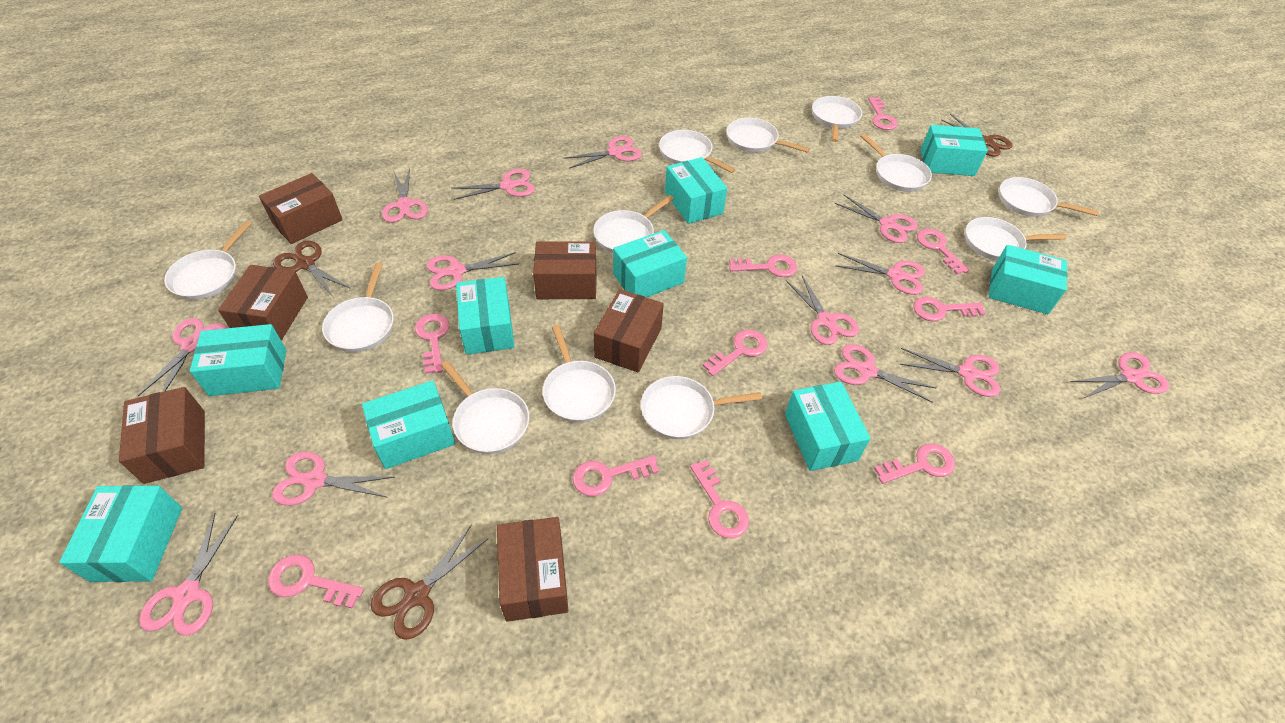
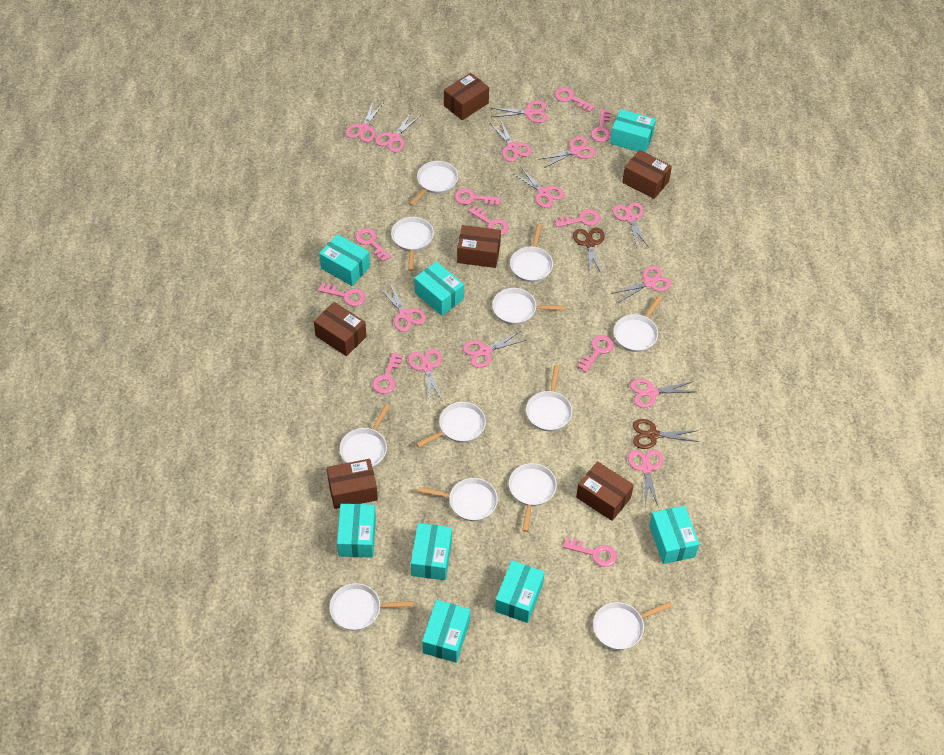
brown scissors: 3 -> 2
turquoise box: 9 -> 8

